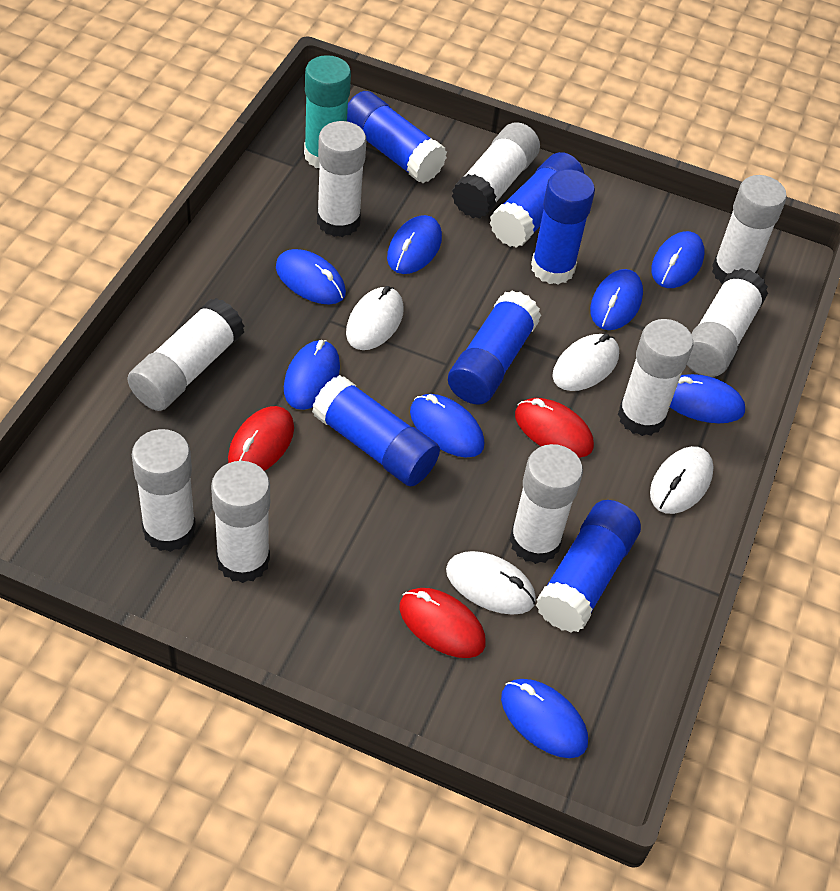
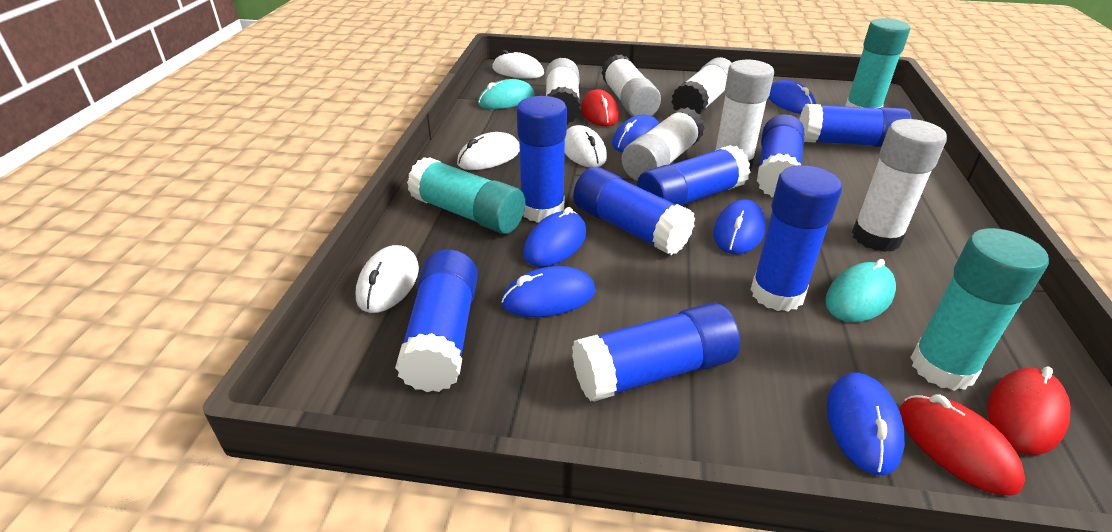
blue glue stick: 6 -> 8
blue mouse: 8 -> 6
turquoise glue stick: 1 -> 3
turquoise mouse: 0 -> 2
white glue stick: 9 -> 6

